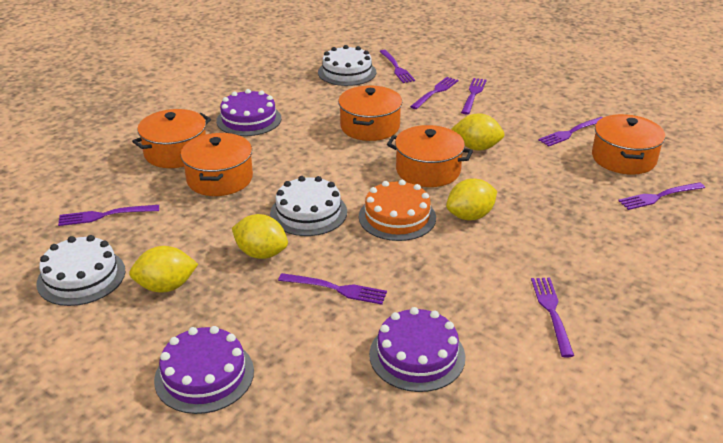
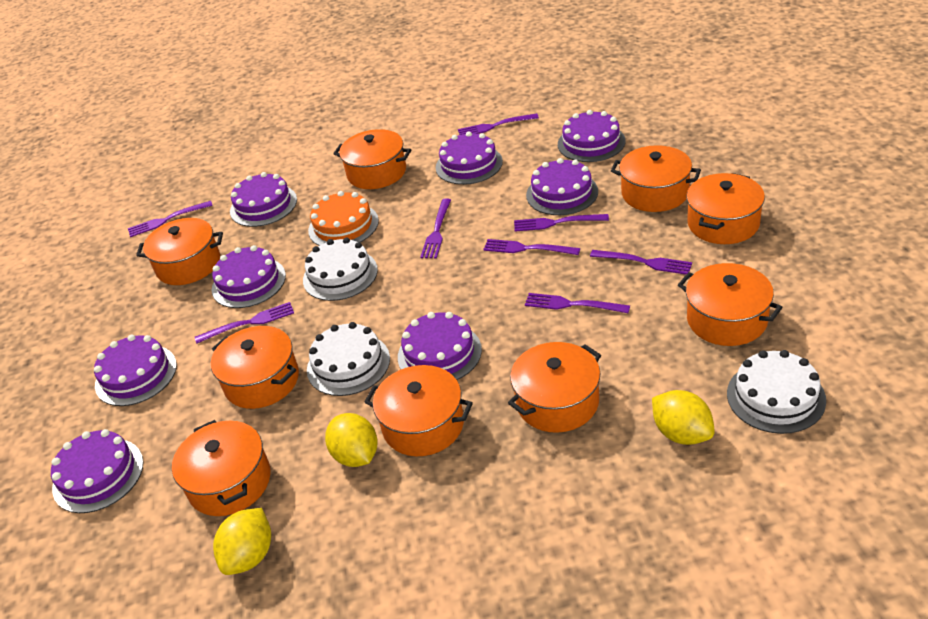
orange pot: 5 -> 9
purple cake: 3 -> 8
yellow lemon: 4 -> 3

